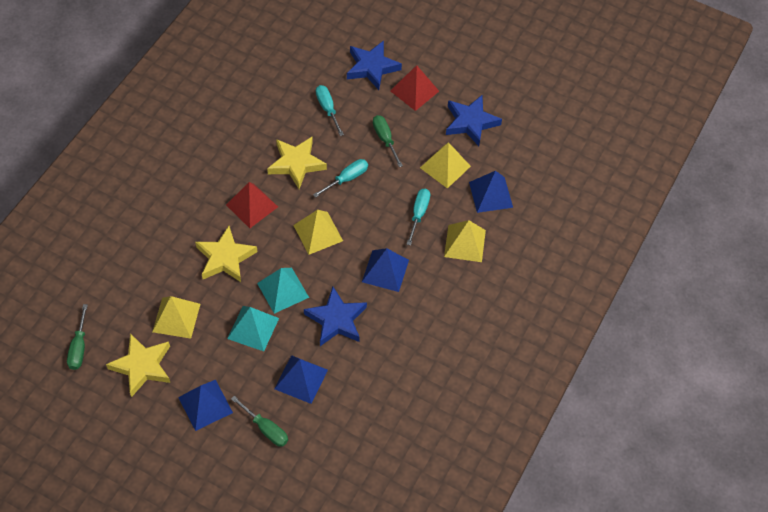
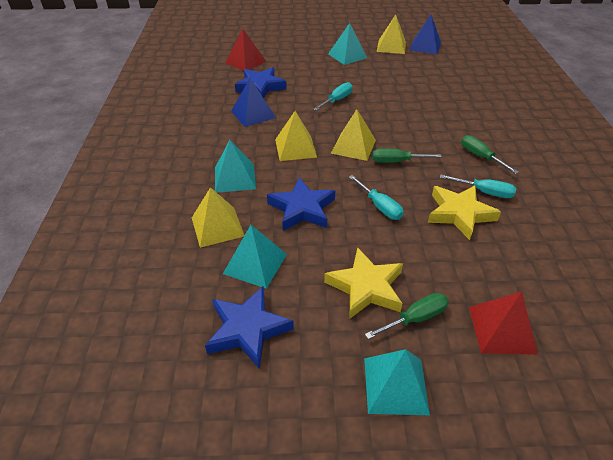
blue pyramid: 4 -> 2
turquoise pyramid: 2 -> 4
yellow star: 3 -> 2

